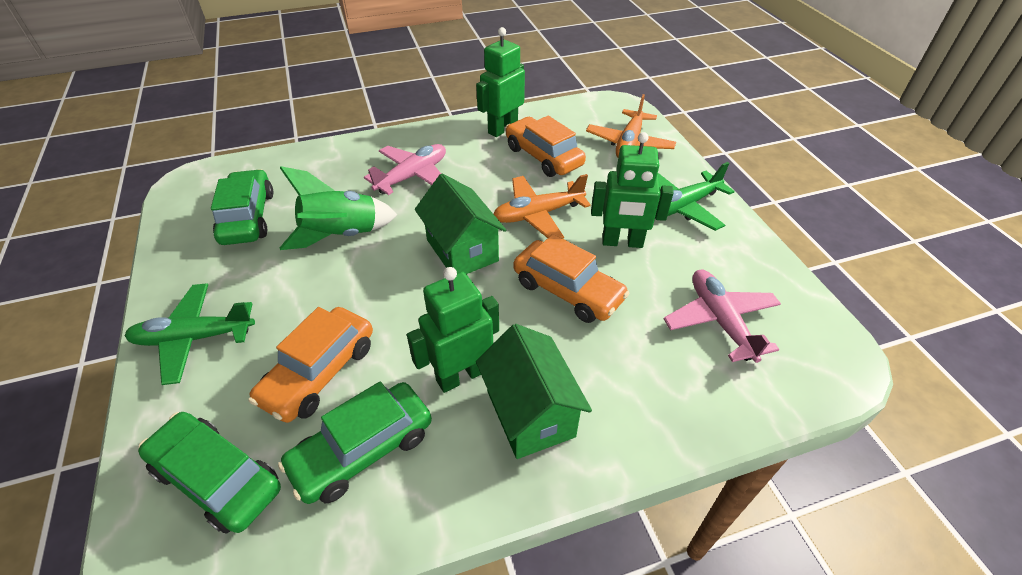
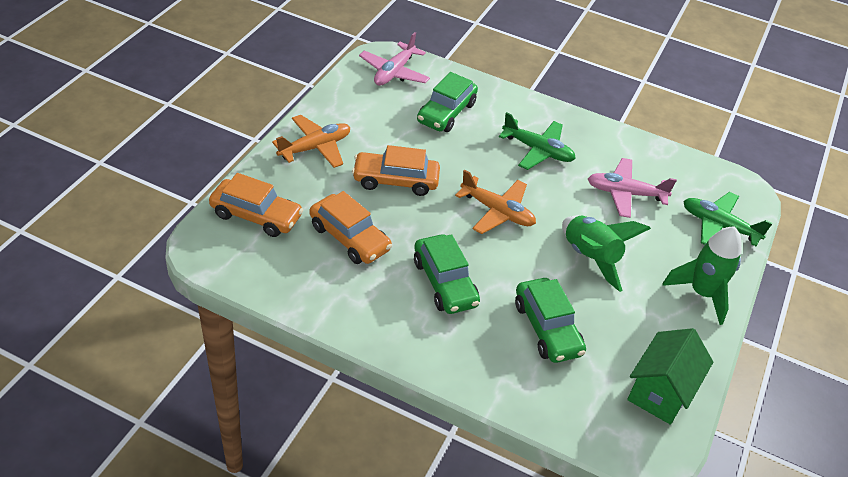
green house: 2 -> 1
green robot: 3 -> 0
green rocket: 1 -> 2

